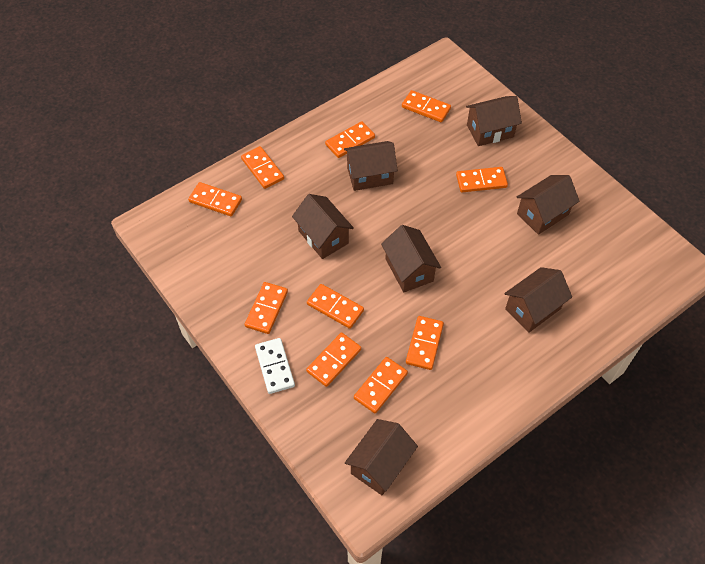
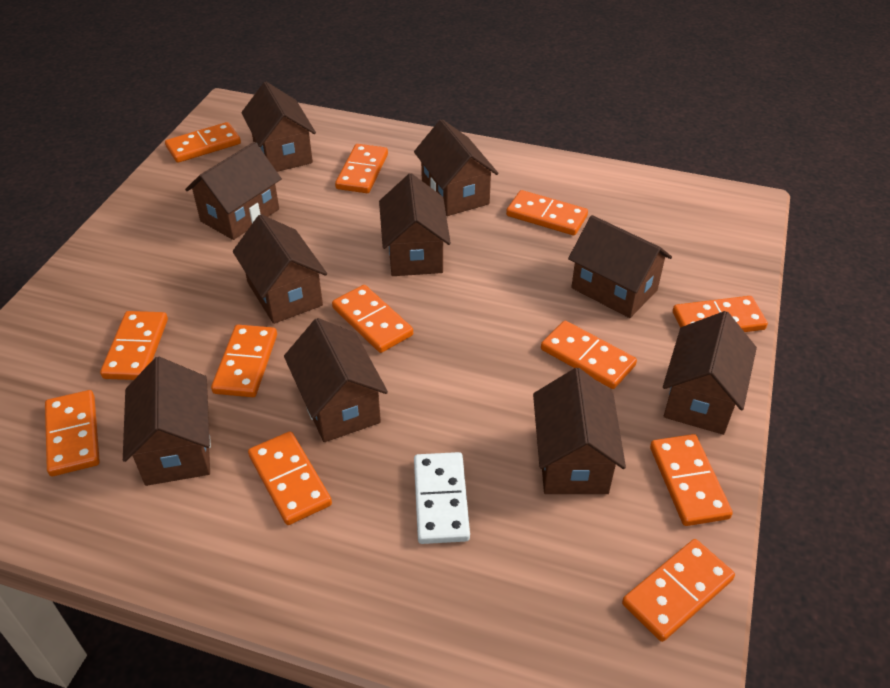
brown house: 7 -> 10
orange domino: 10 -> 12

